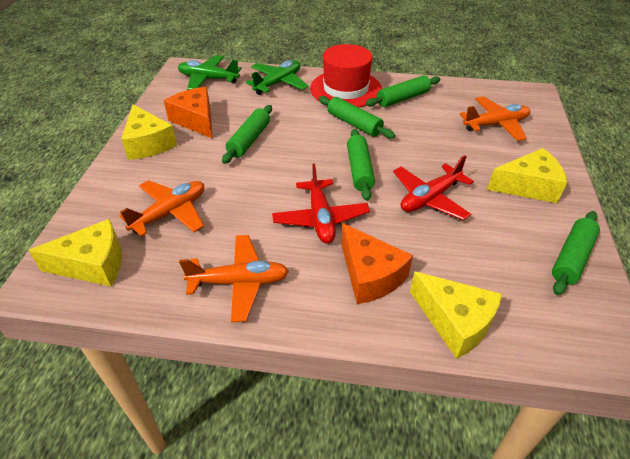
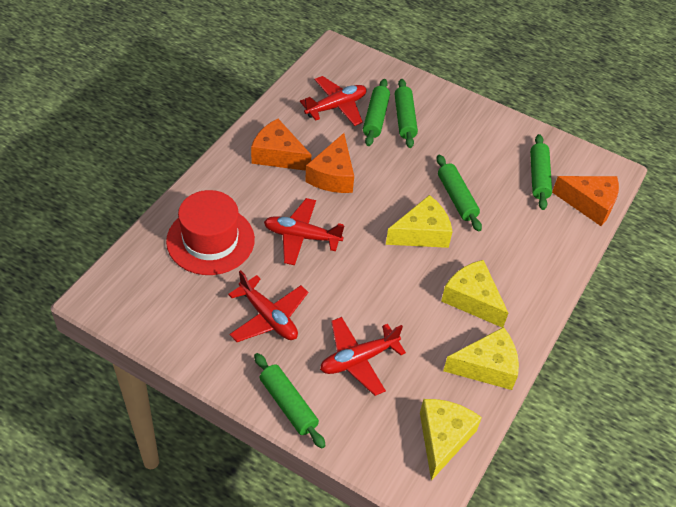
green plane: 2 -> 0
orange cheese: 2 -> 3
orange plane: 3 -> 0
red plane: 2 -> 4

